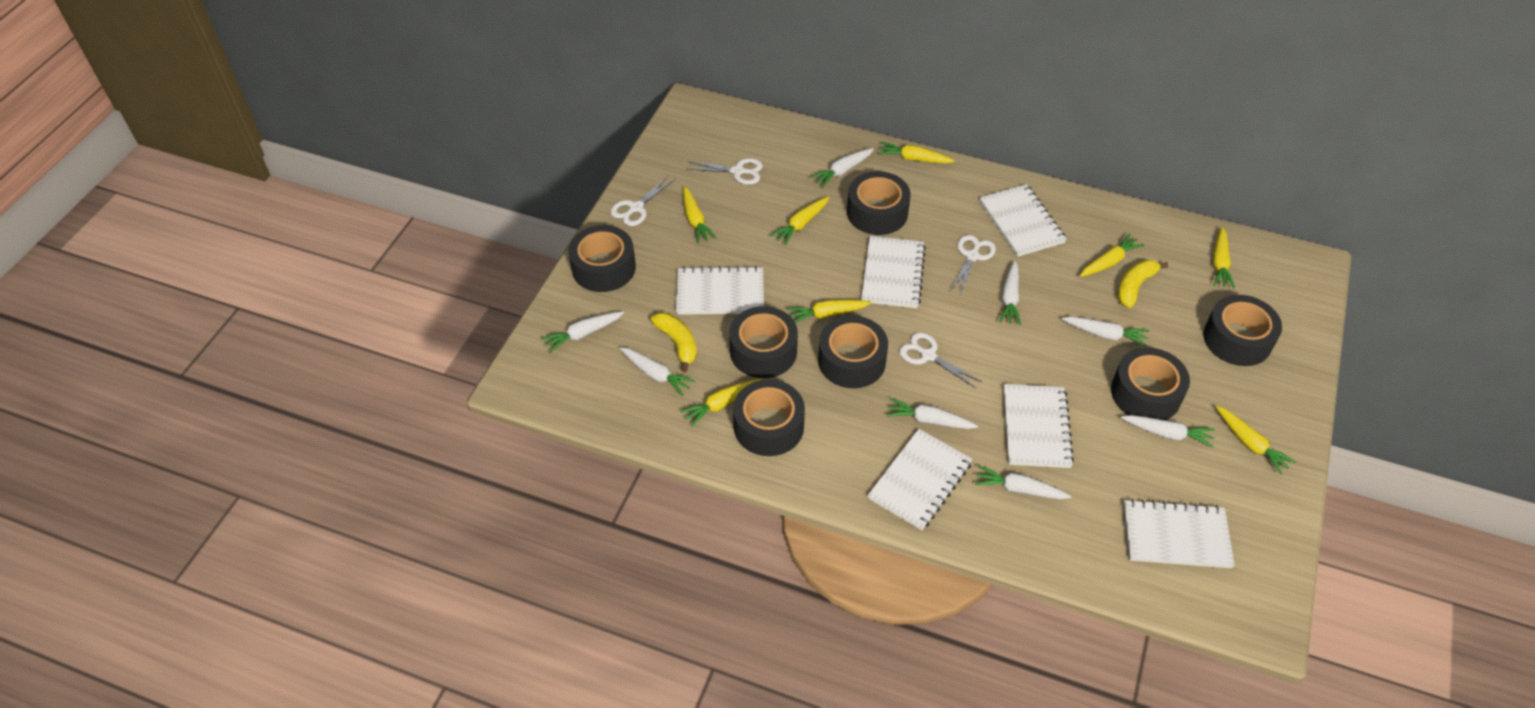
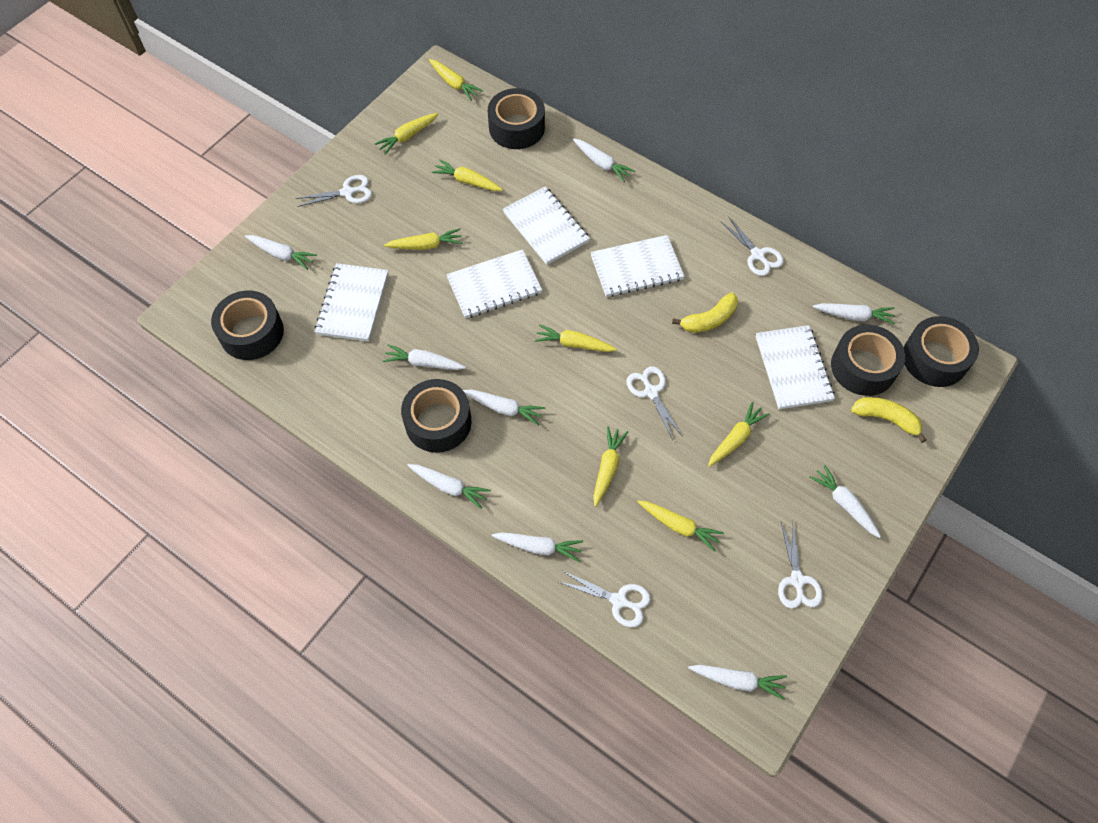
black tape: 7 -> 5
white carrot: 8 -> 9
white notebook: 6 -> 5
white scissors: 4 -> 5

